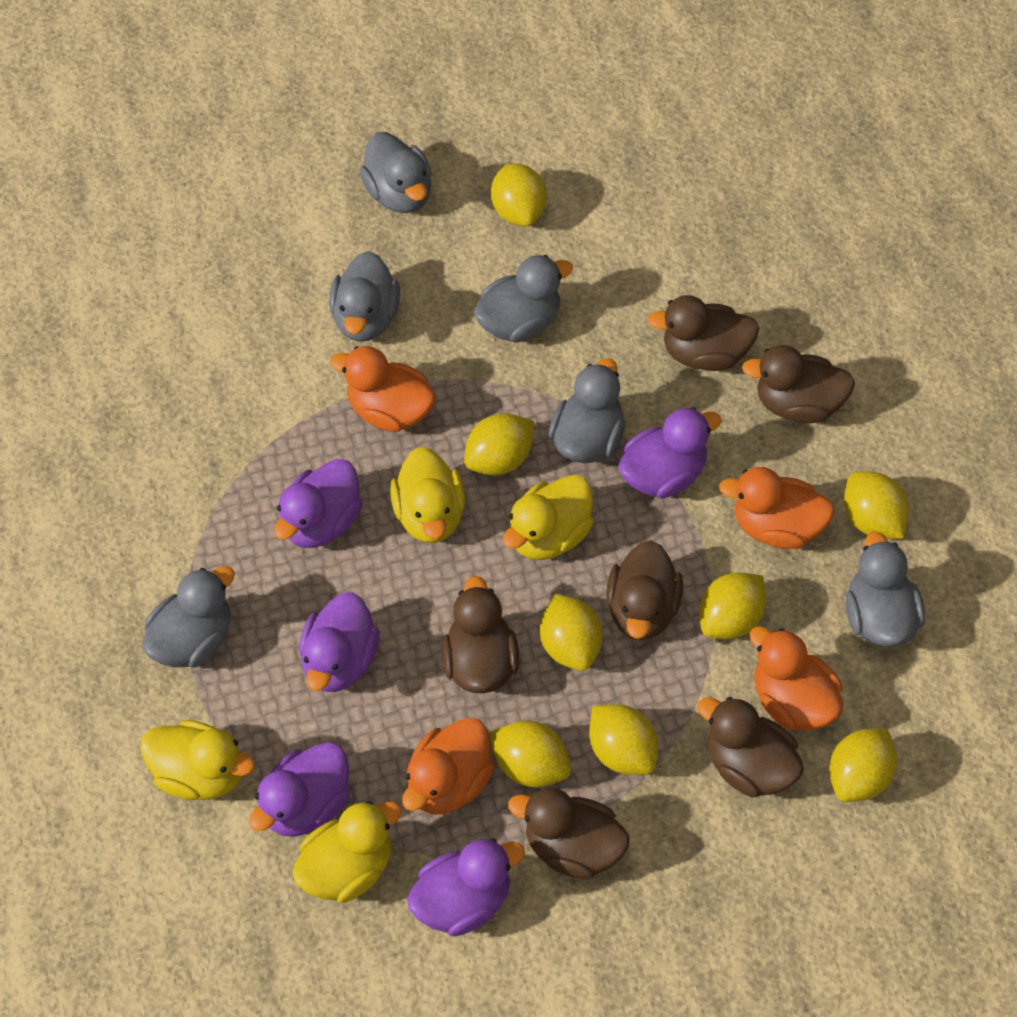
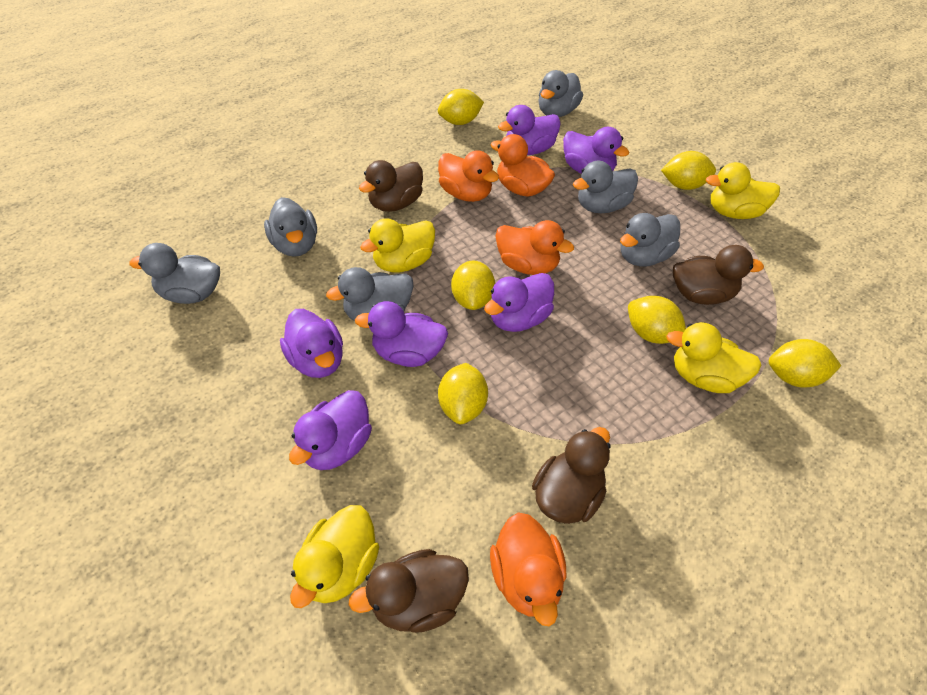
brown duck: 6 -> 4
purple duck: 5 -> 6
yellow lemon: 8 -> 6

